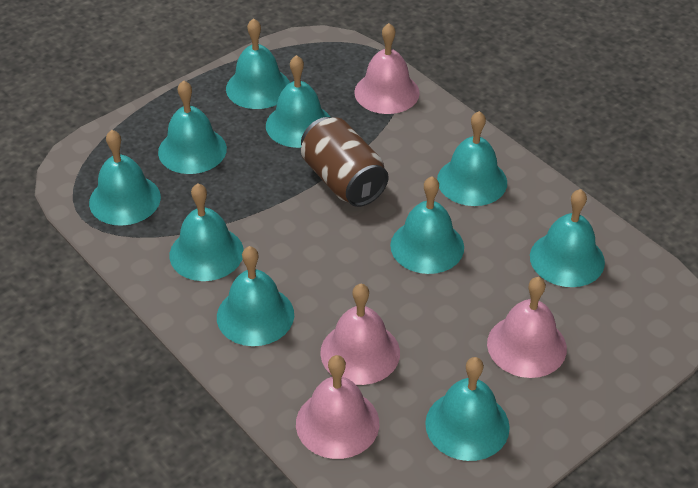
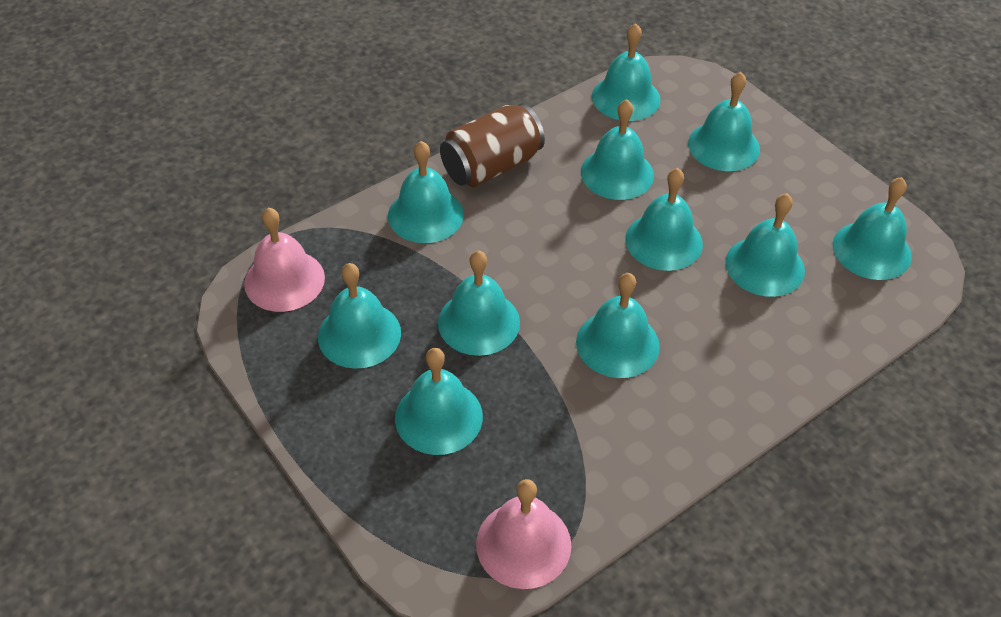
pink bell: 4 -> 2
turquoise bell: 10 -> 11

